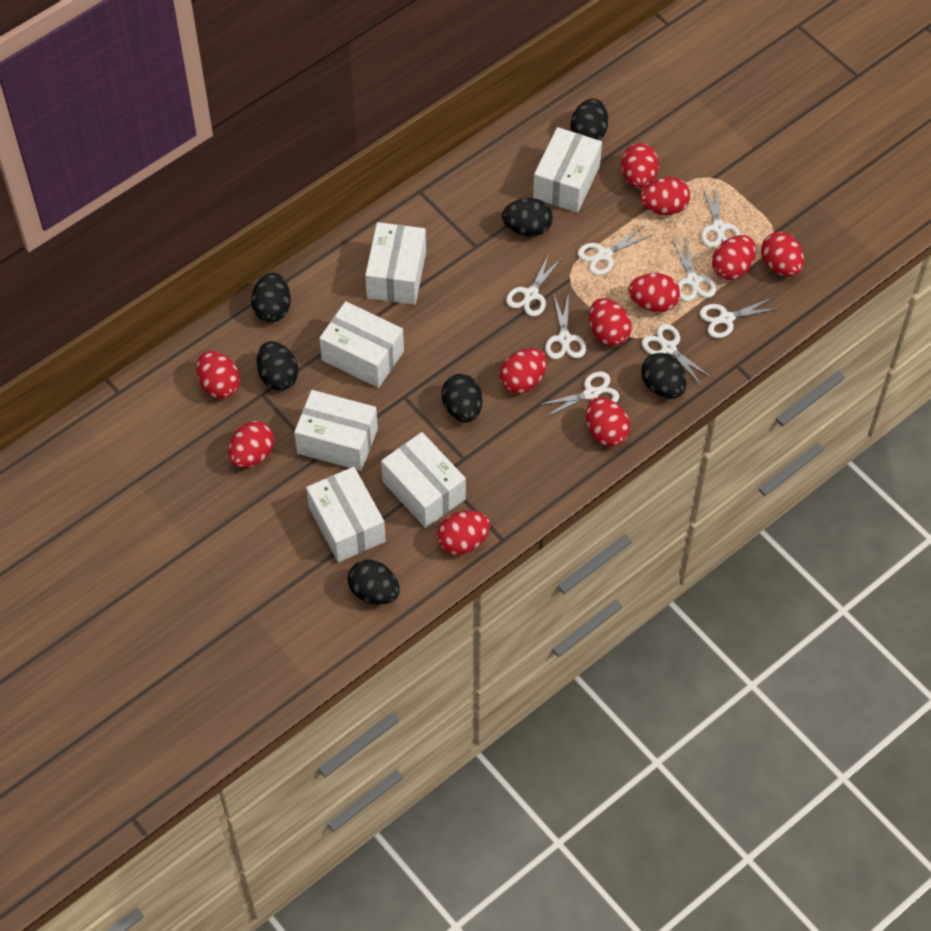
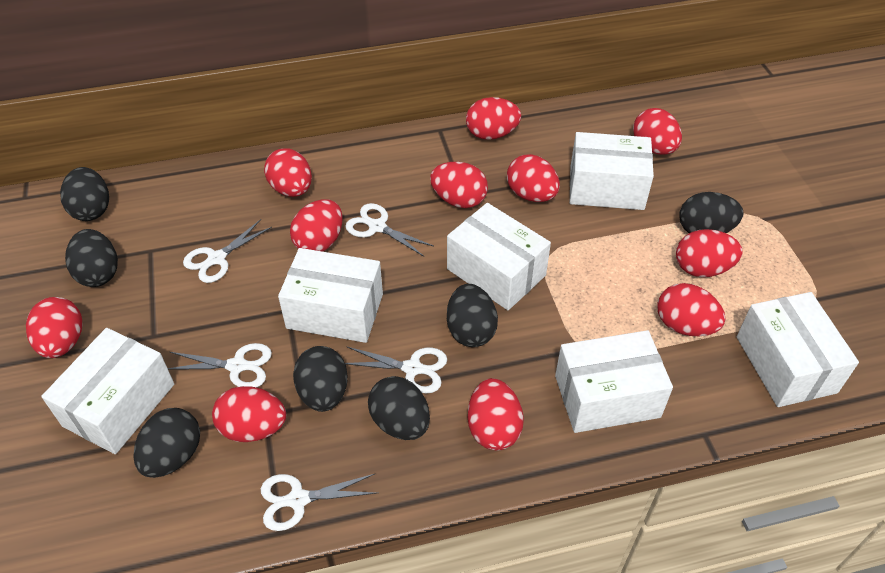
white scissors: 8 -> 5

